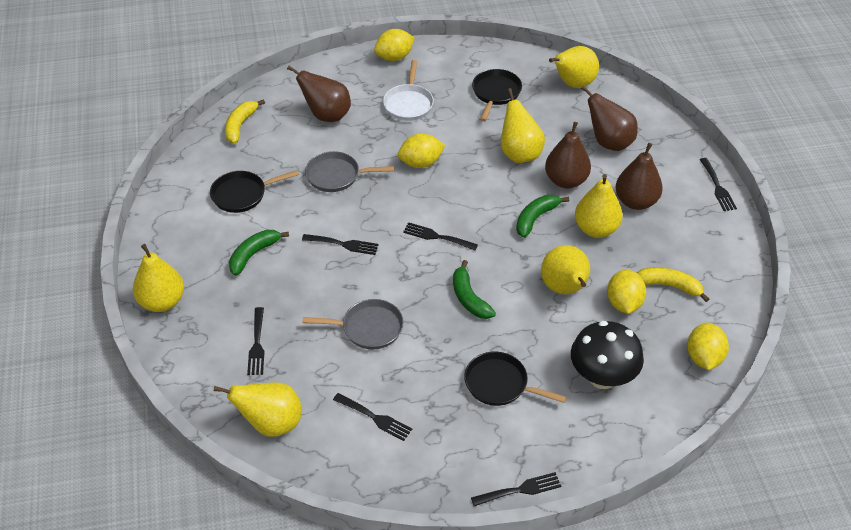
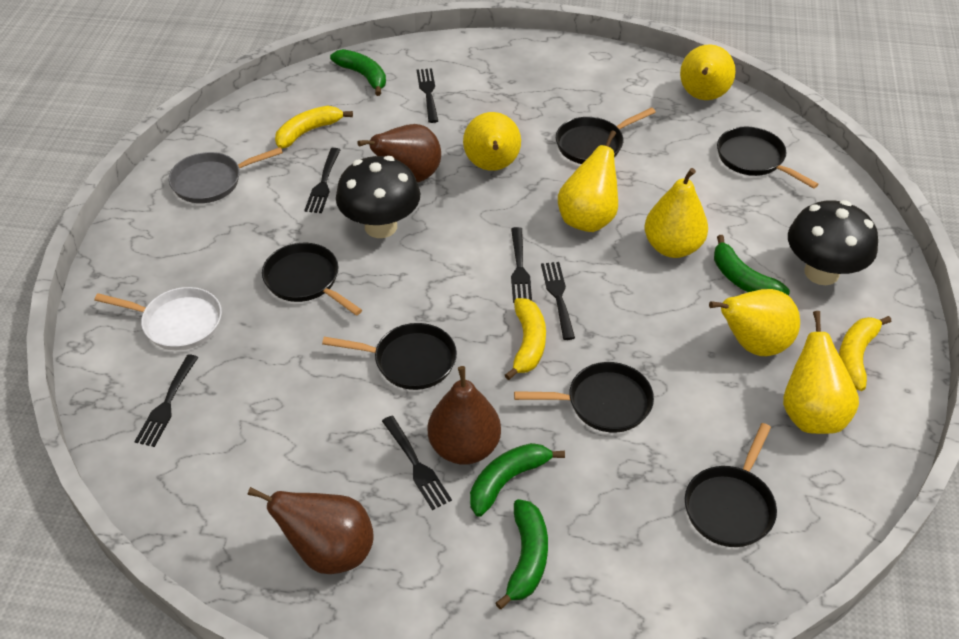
black mushroom: 1 -> 2
black pan: 3 -> 6
brown pear: 4 -> 3
green banana: 3 -> 4
grey pan: 2 -> 1
yellow banana: 2 -> 3
yellow lemon: 4 -> 0

